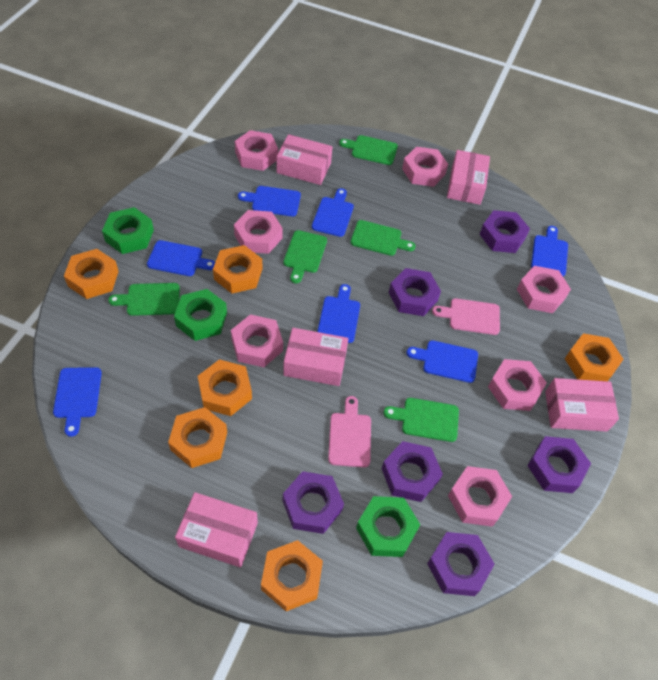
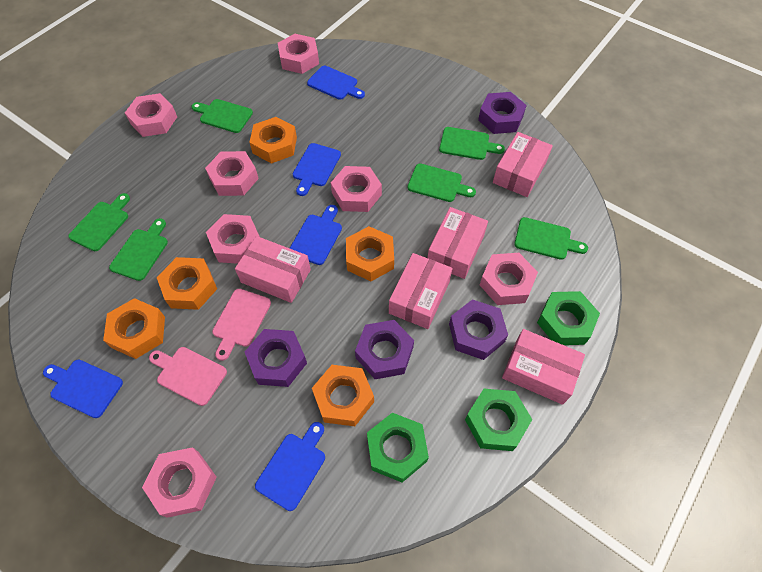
blue cutting board: 7 -> 5
green cutting board: 5 -> 6
orange nut: 6 -> 5
purple nut: 6 -> 4

